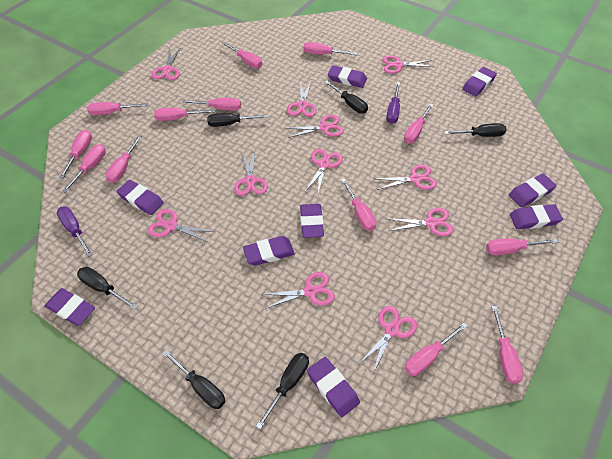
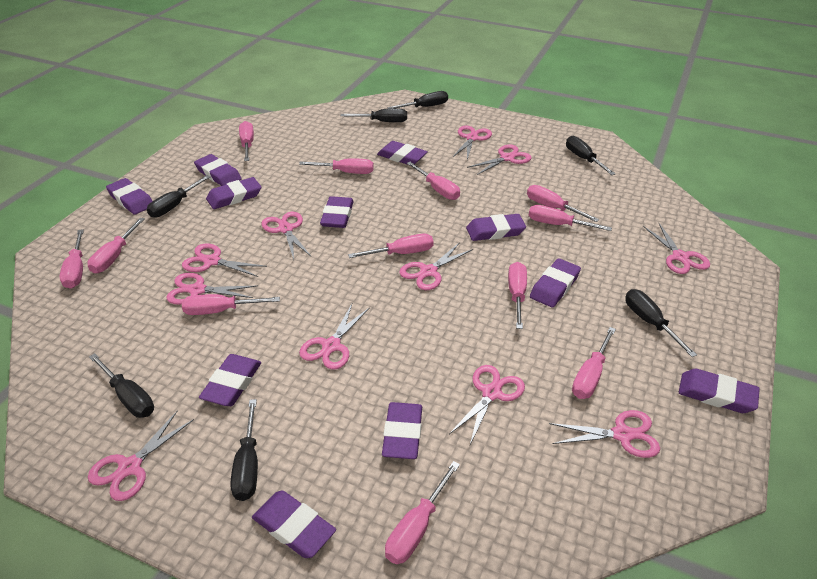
black screwdriver: 6 -> 7
pink screwdriver: 13 -> 12
purple eraser: 9 -> 11
purple screwdriver: 2 -> 0

